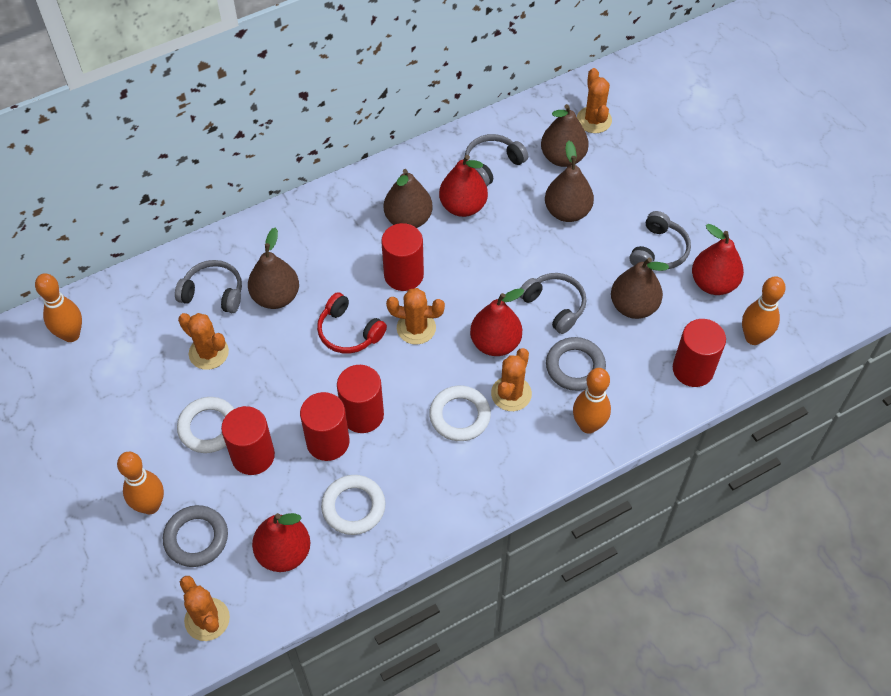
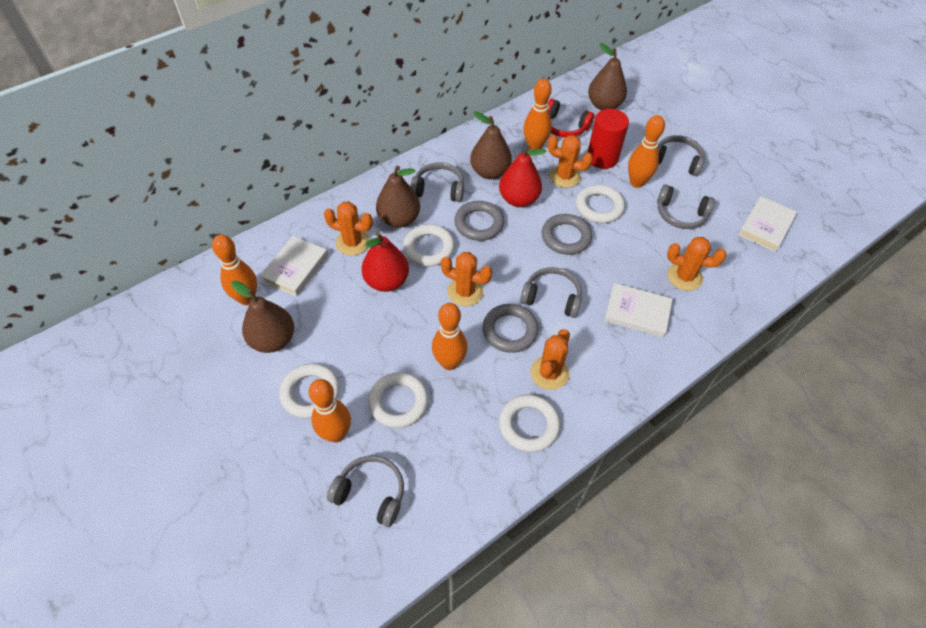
brown pear: 5 -> 4
grey headphones: 4 -> 5
grey ring: 2 -> 3
orange bowling pin: 4 -> 5
red cylinder: 5 -> 1
red pear: 4 -> 2
white book: 0 -> 3
white ring: 3 -> 5

